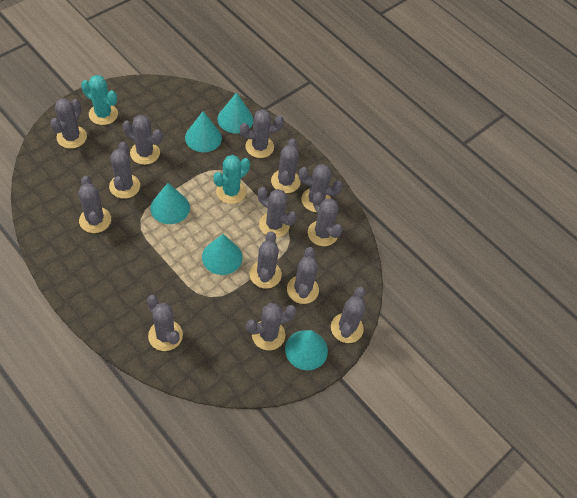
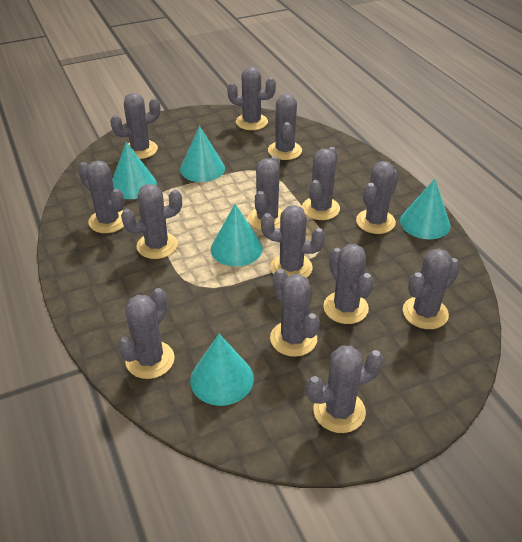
turquoise cactus: 2 -> 0

